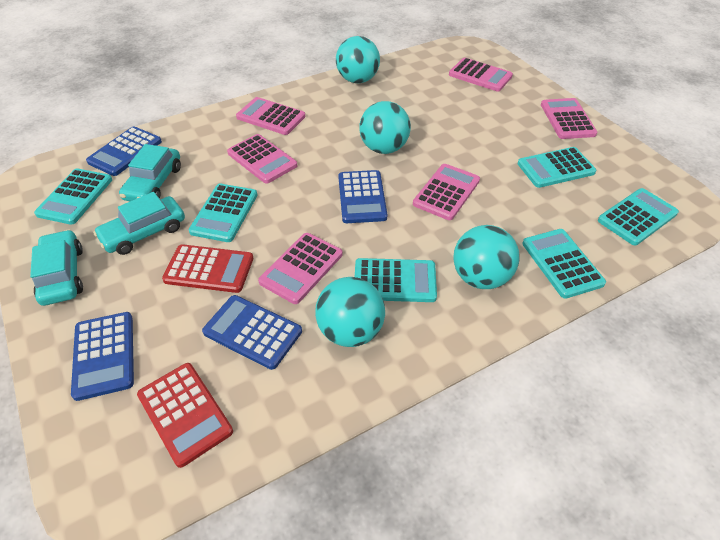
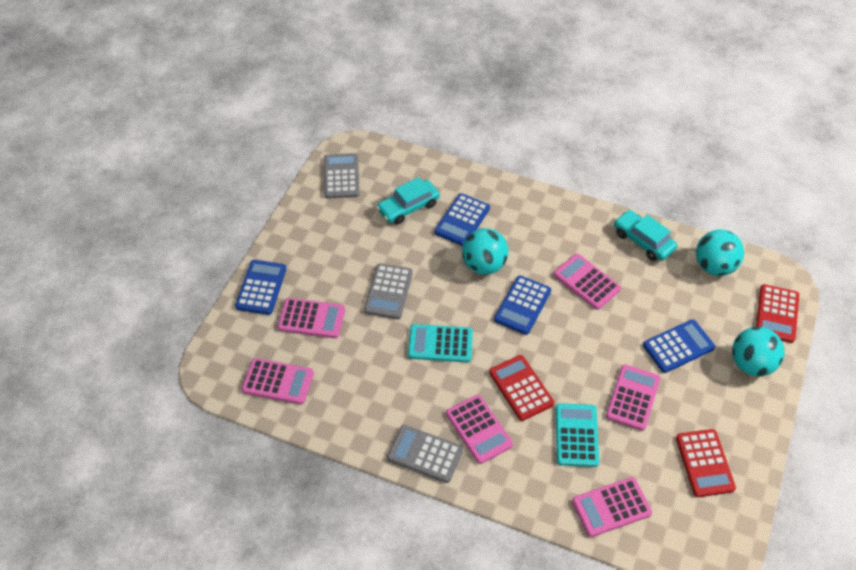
grey calculator: 0 -> 3
red calculator: 2 -> 3
turquoise ball: 4 -> 3
turquoise calculator: 6 -> 2
turquoise car: 3 -> 2

